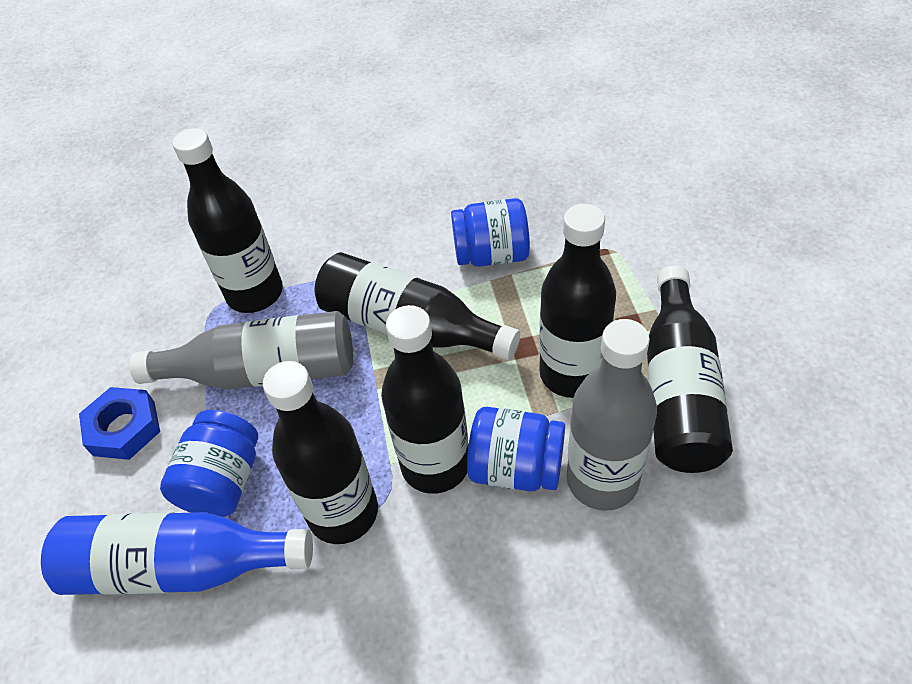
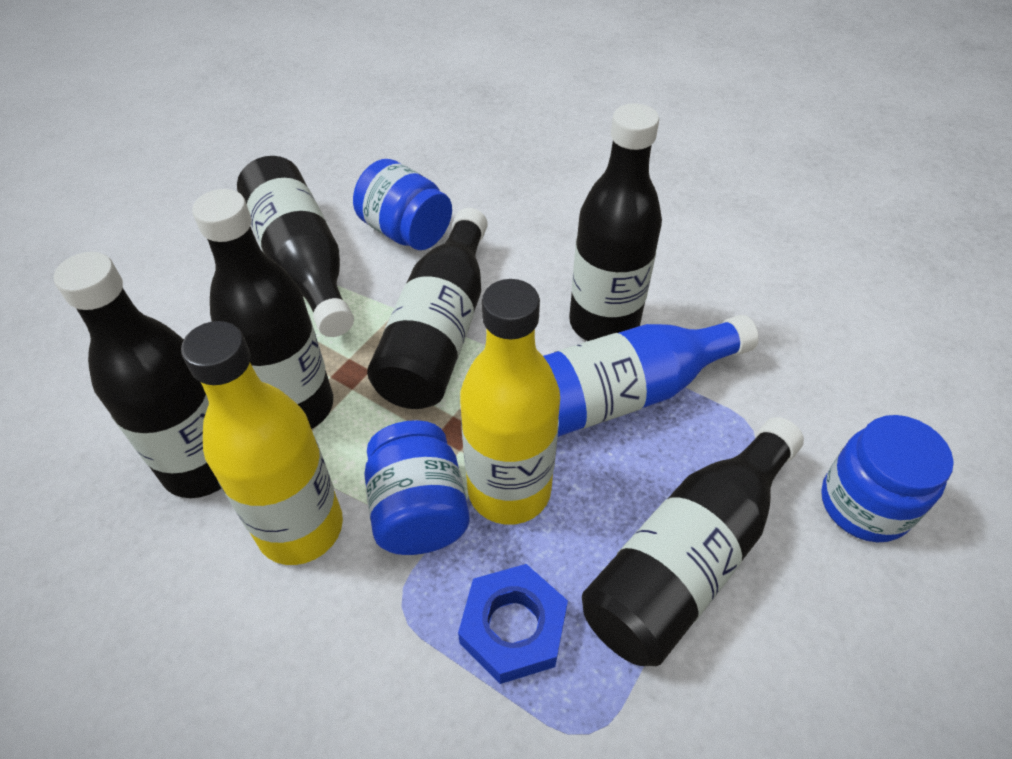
grey bottle: 2 -> 0
yellow bottle: 0 -> 2

